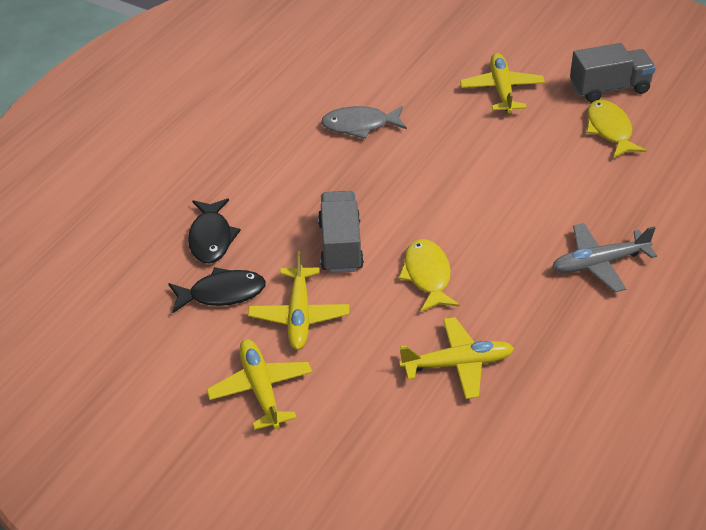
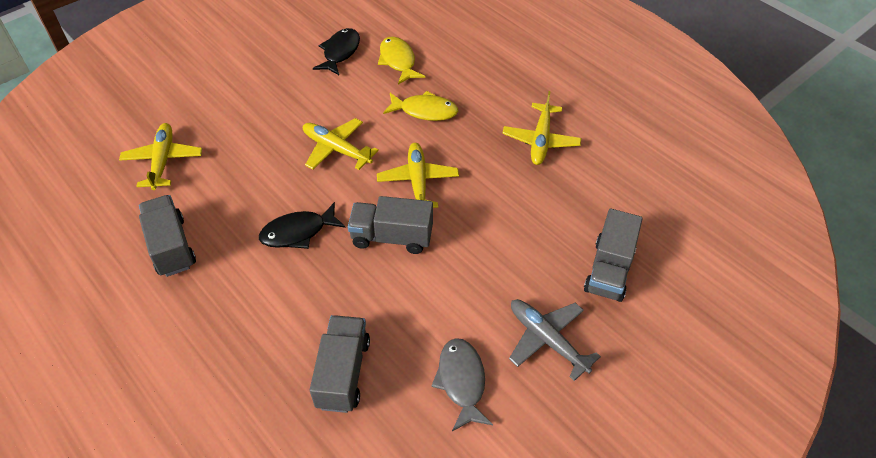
grey truck: 2 -> 4

